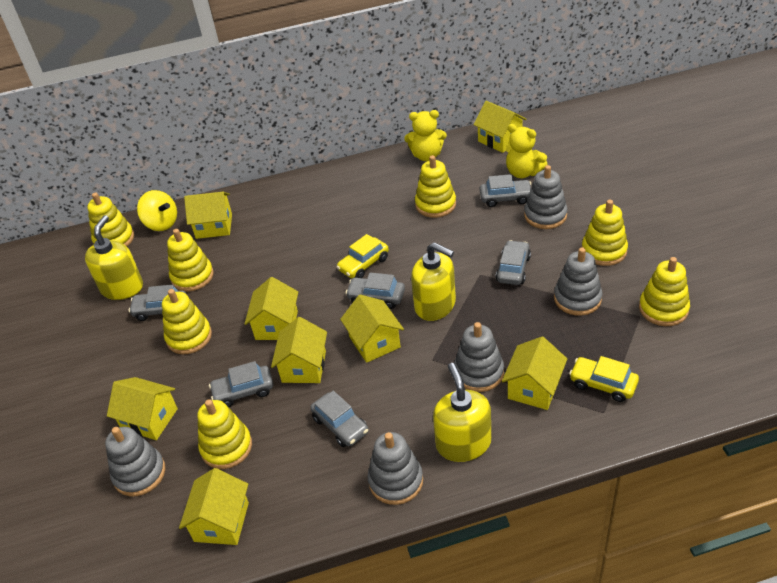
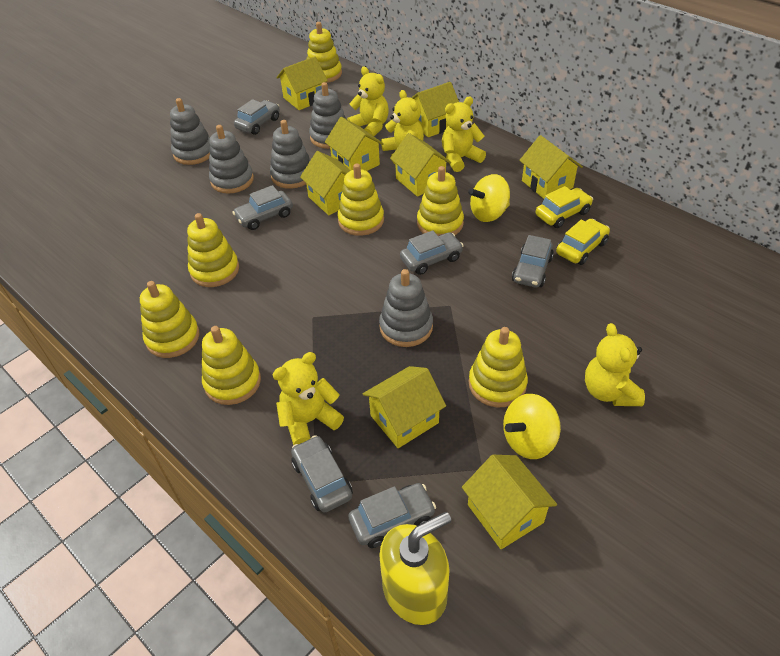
yellow soap dispenser: 3 -> 1
yellow spinning top: 1 -> 2
yellow teddy bear: 2 -> 5

